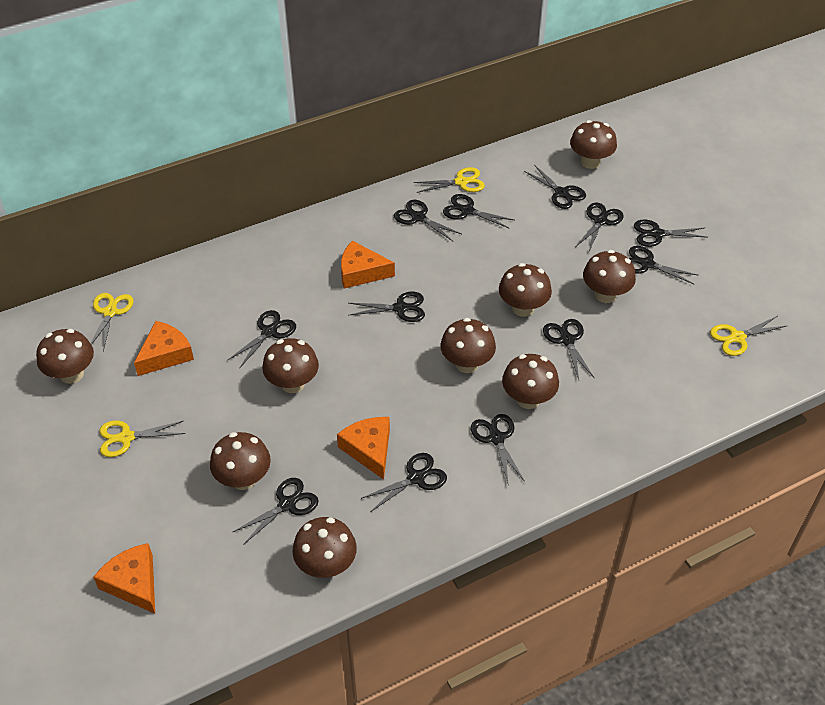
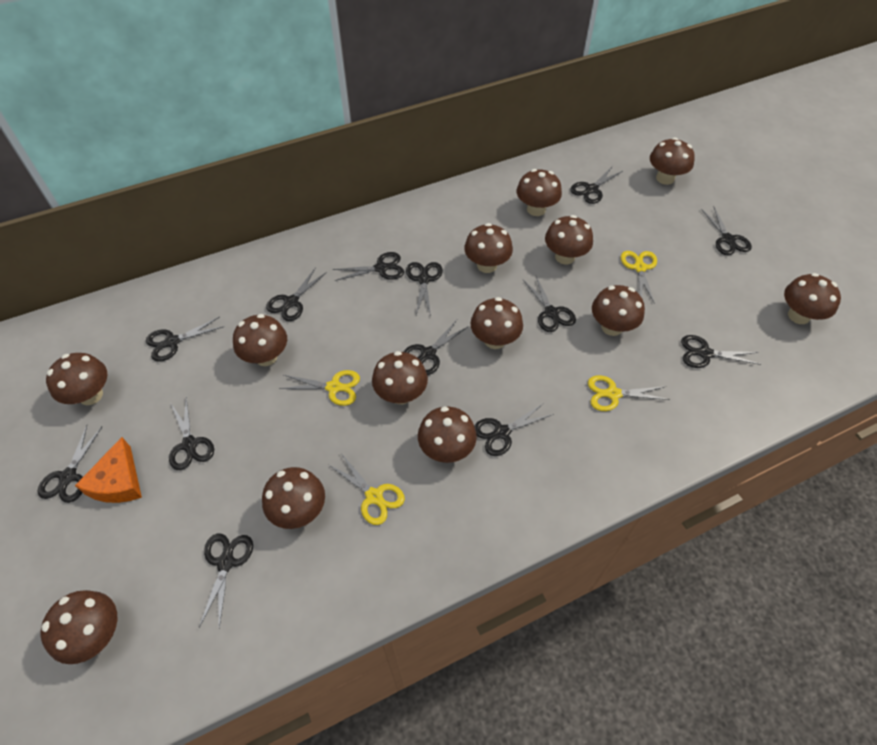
black scissors: 12 -> 13
brown mushroom: 9 -> 13
orange cheese: 4 -> 1

